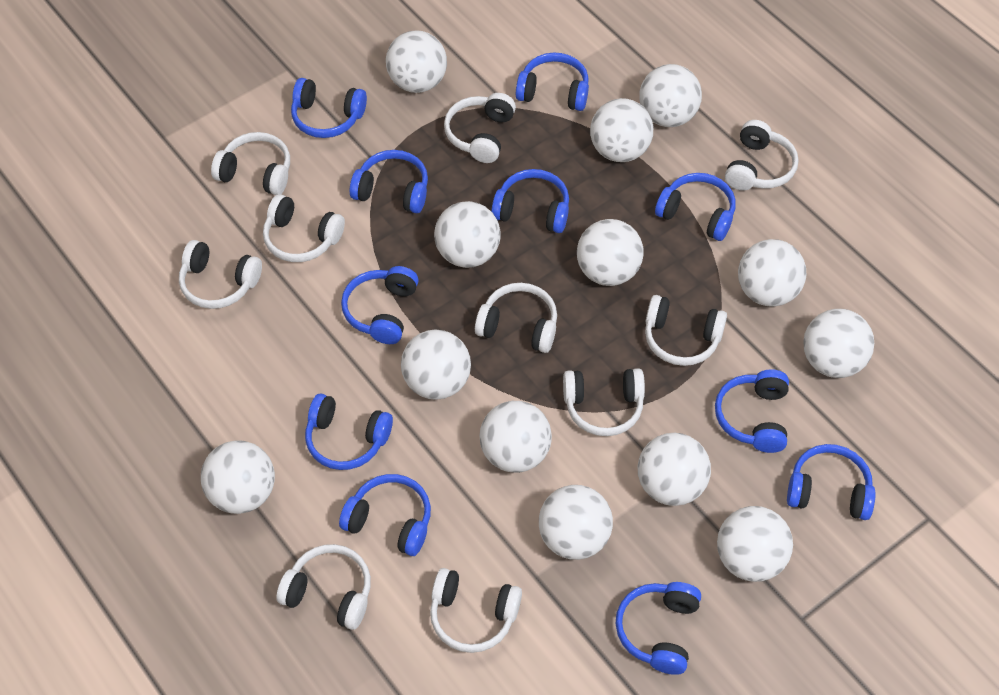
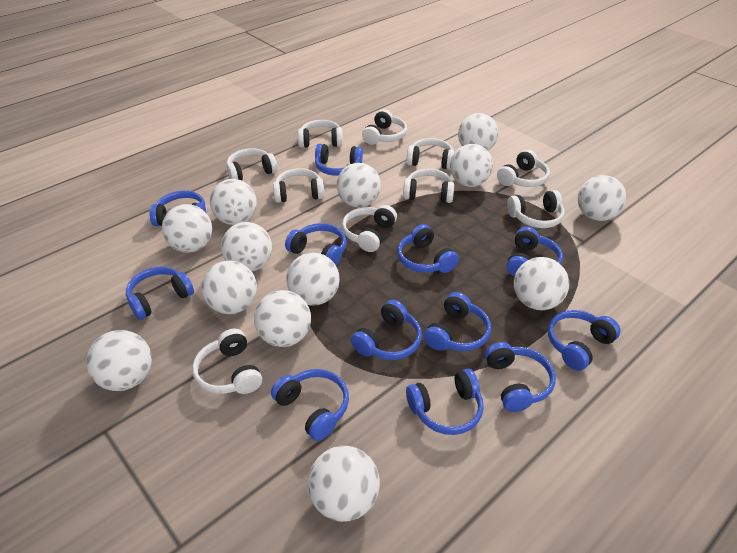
blue headphones: 11 -> 12

